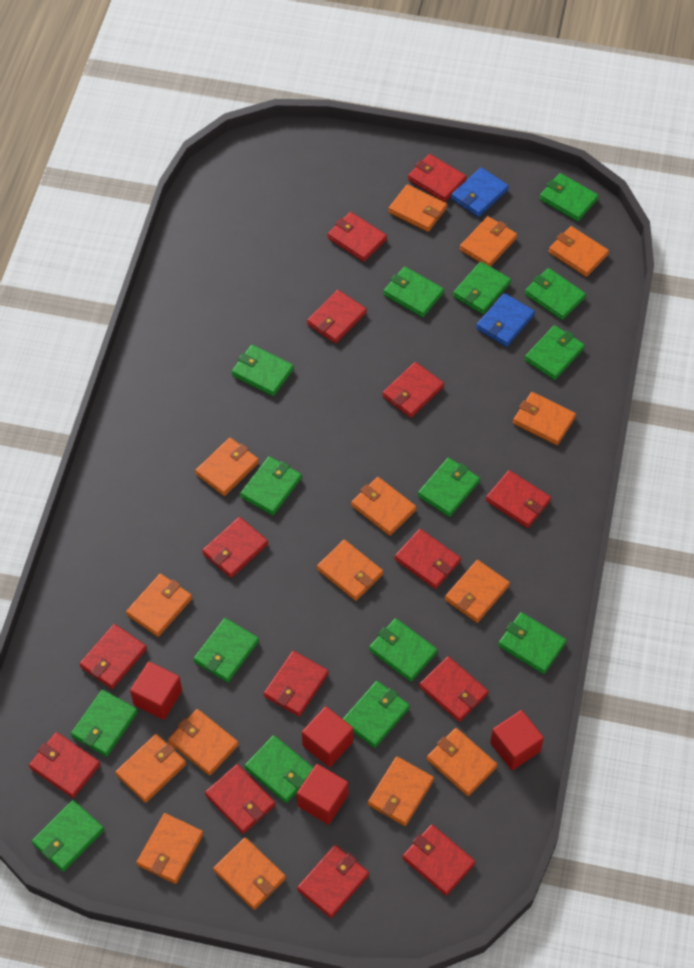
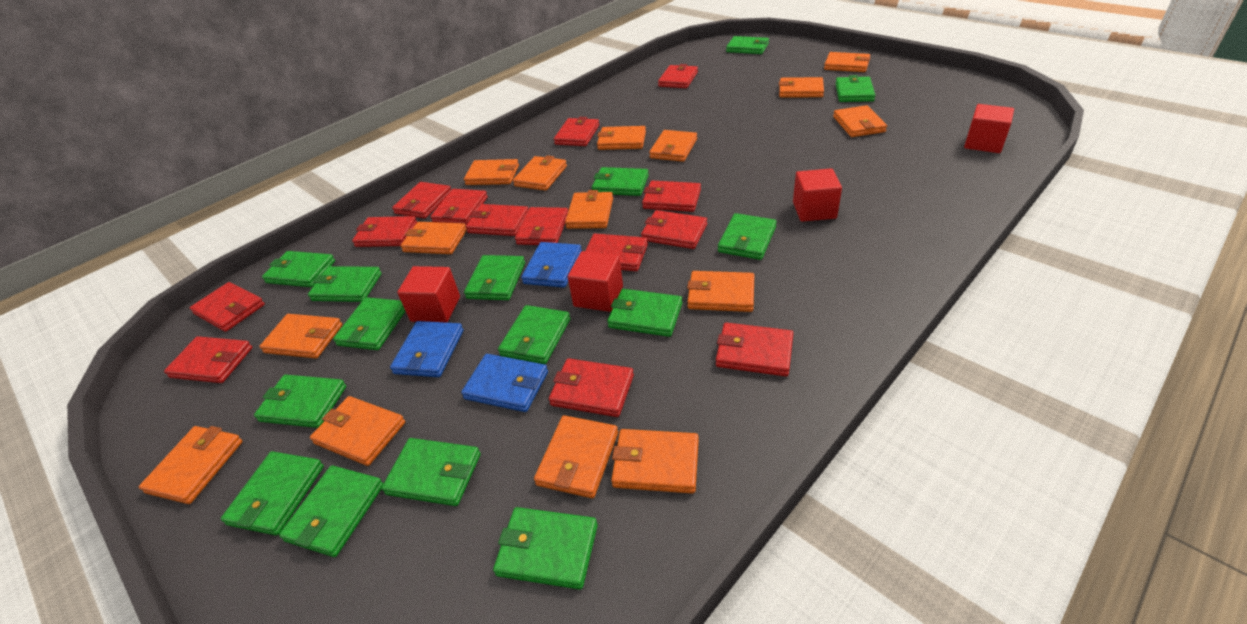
blue wallet: 2 -> 3

